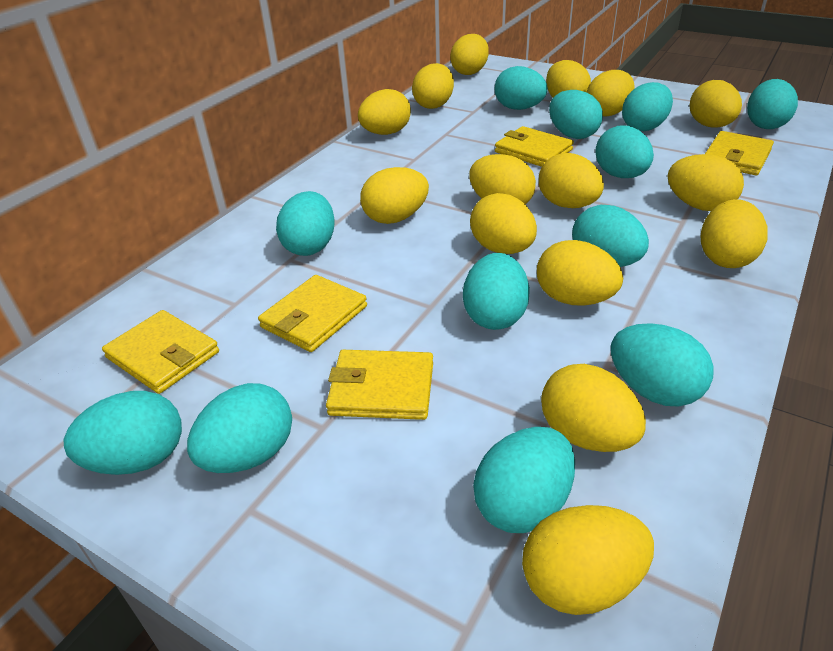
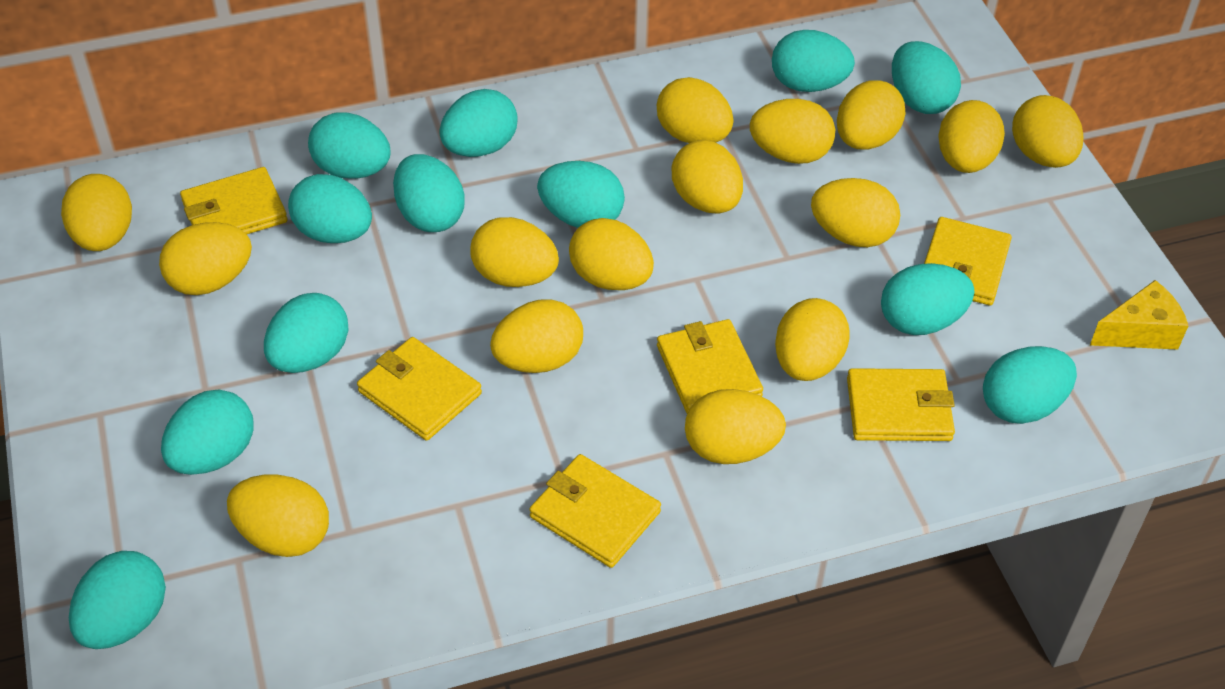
yellow cheese: 0 -> 1
yellow wallet: 5 -> 6

